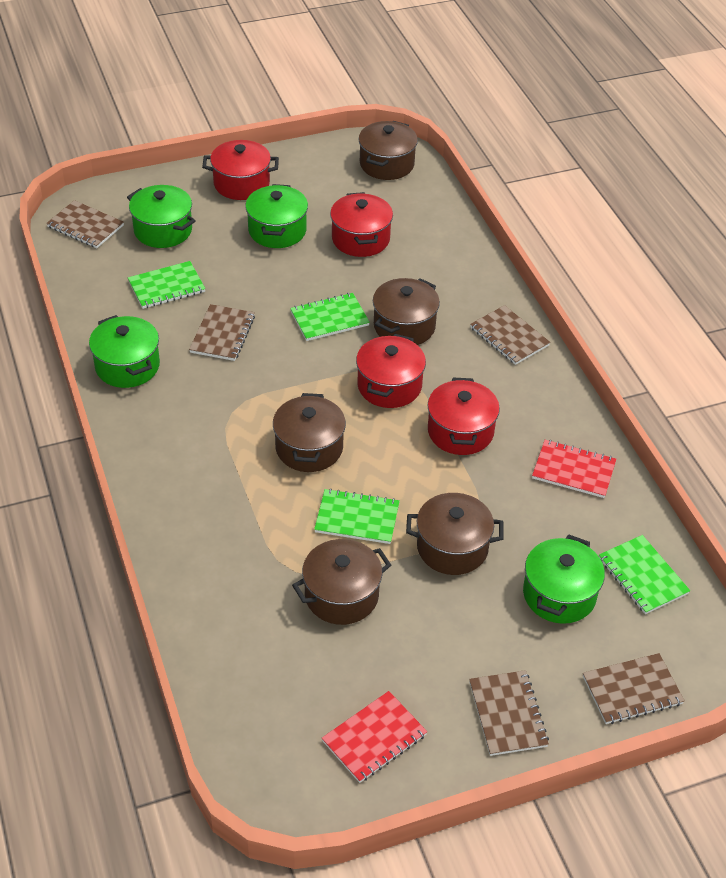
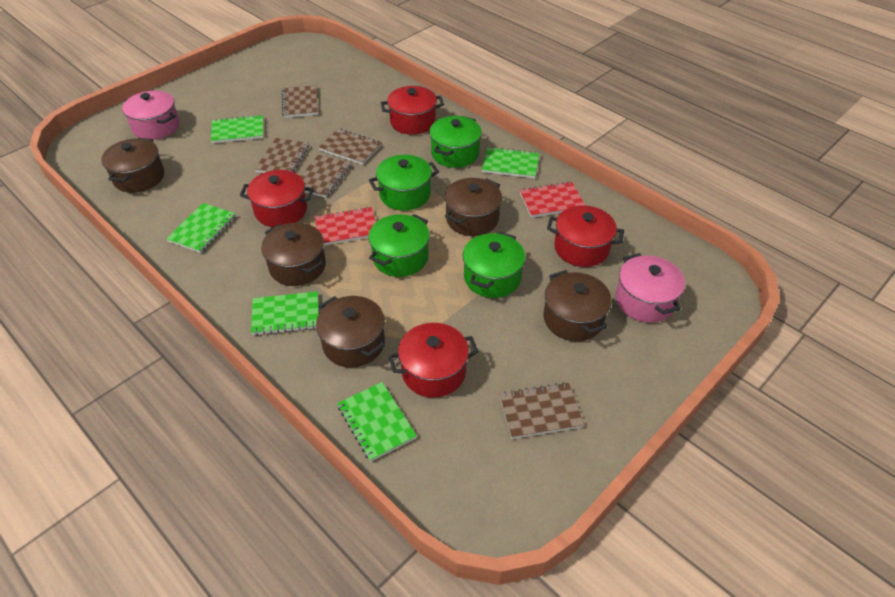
green notebook: 4 -> 5
pink pot: 0 -> 2

